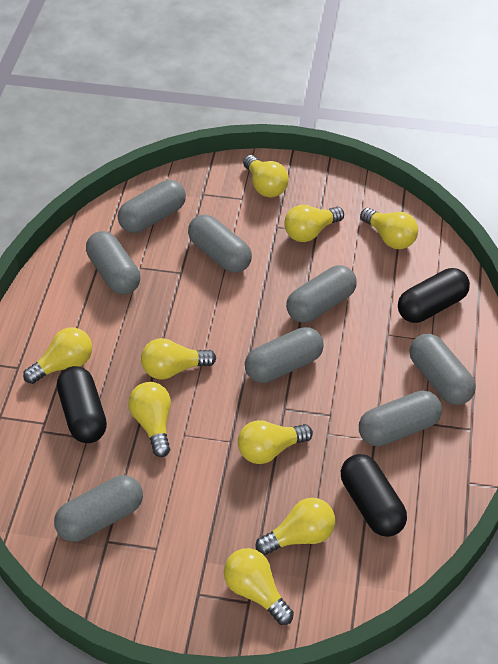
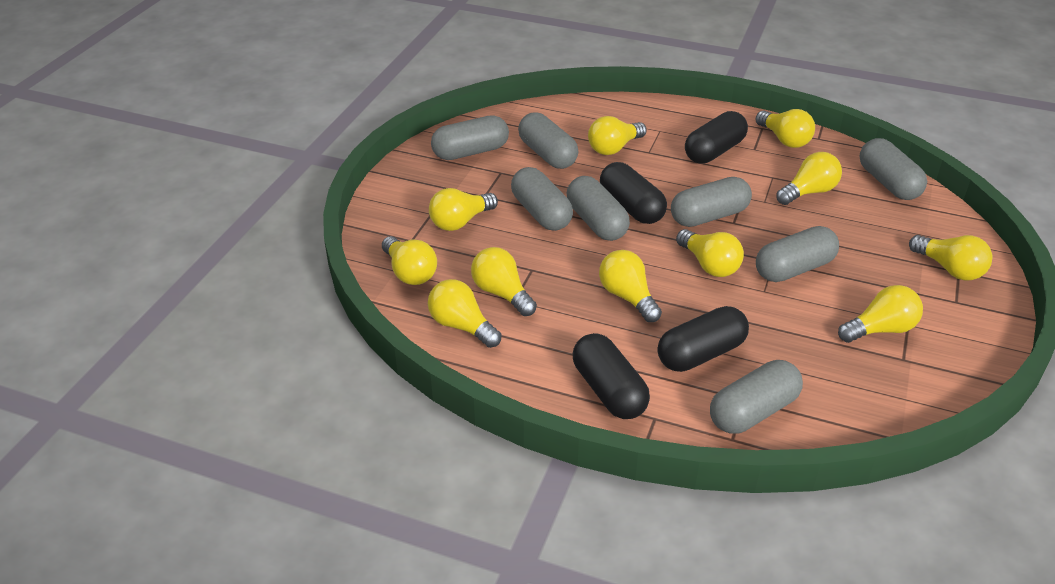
black capsule: 3 -> 4
yellow light bulb: 9 -> 11

